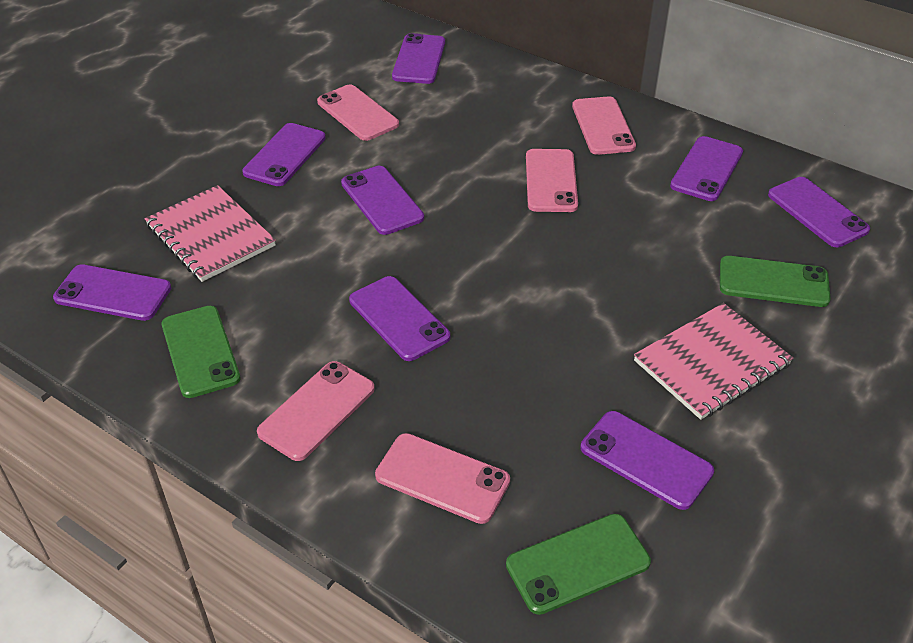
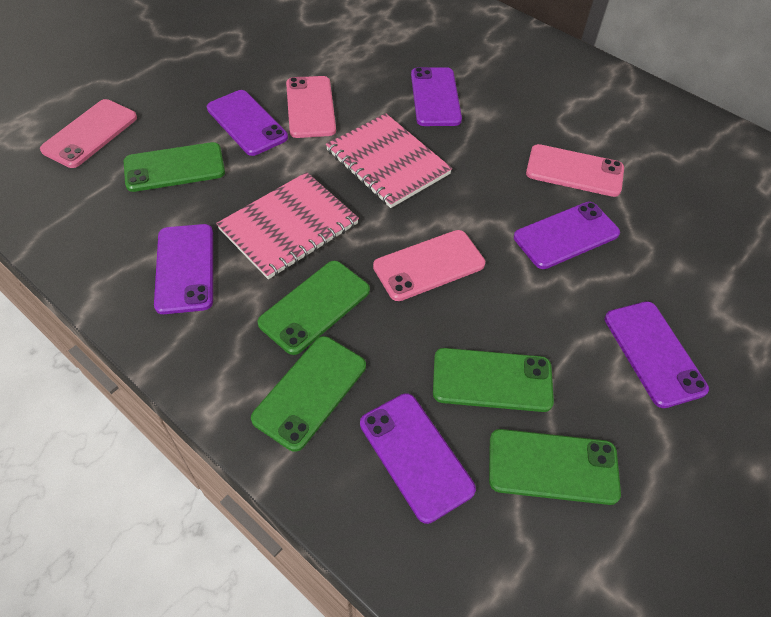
green phone: 3 -> 5
pink phone: 5 -> 4
purple phone: 8 -> 6

